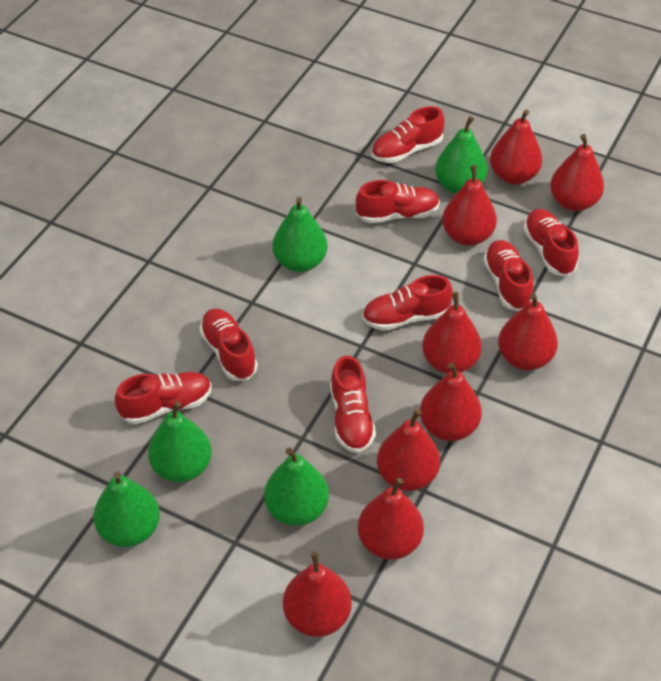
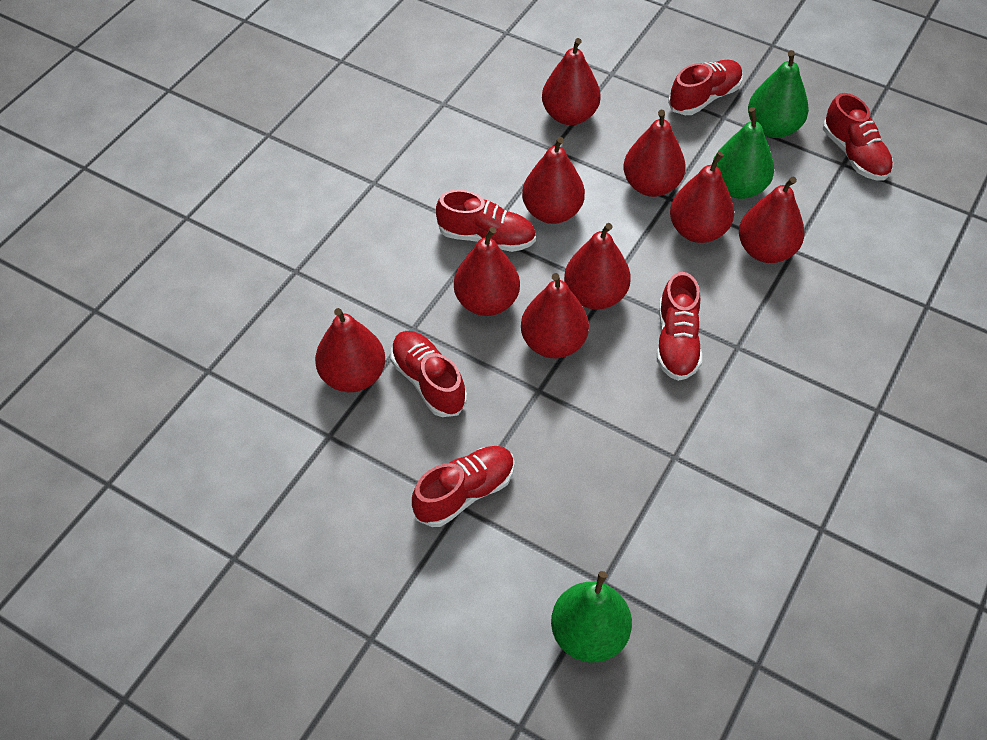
green pear: 5 -> 3
red shoe: 8 -> 6

